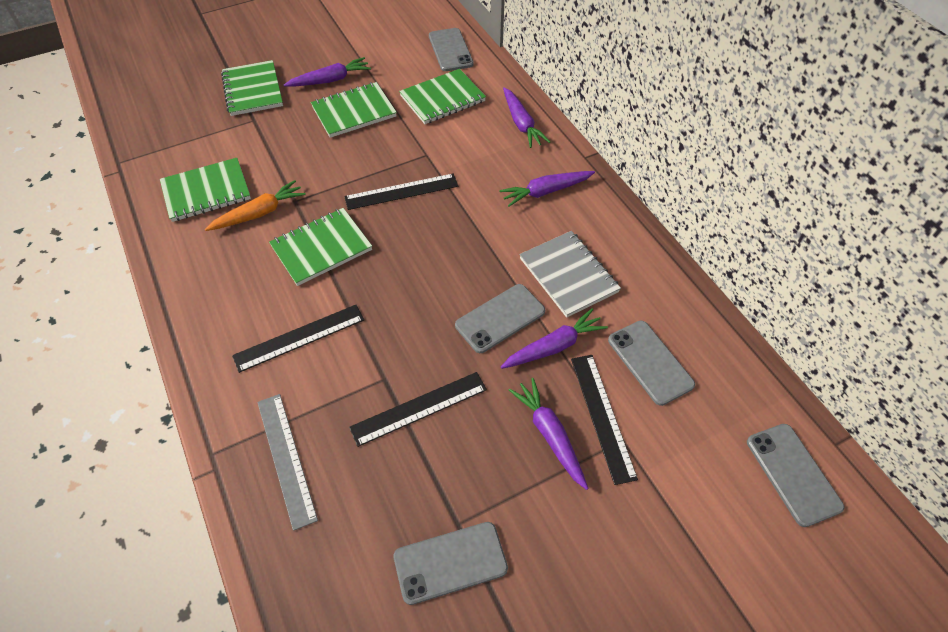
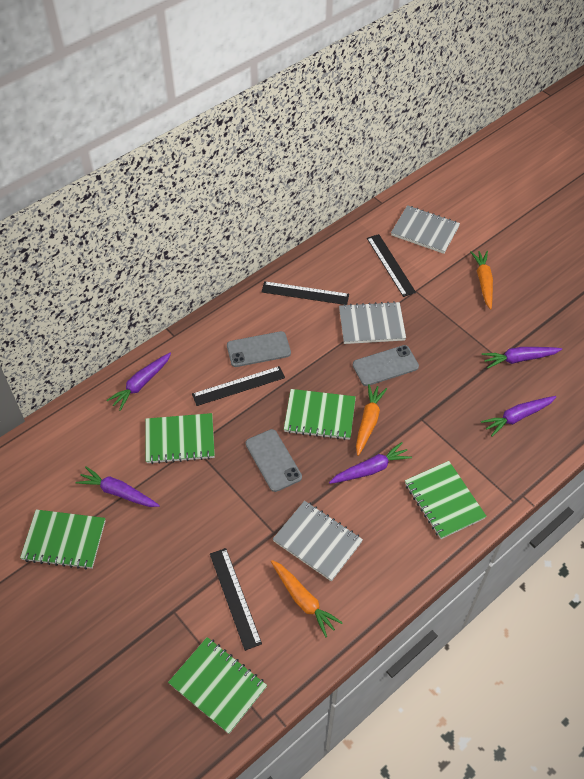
grey notebook: 1 -> 3
grey phone: 5 -> 3
grey ruler: 1 -> 0
orange carrot: 1 -> 3

